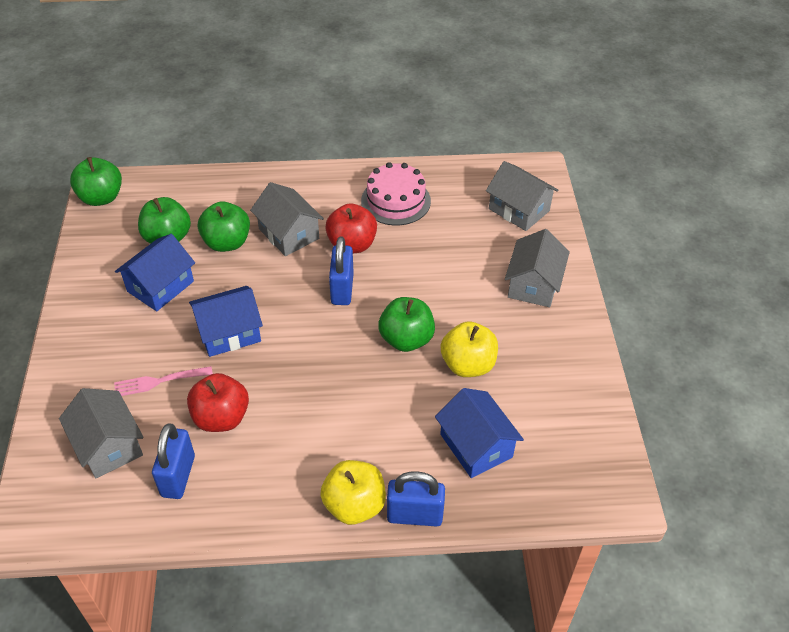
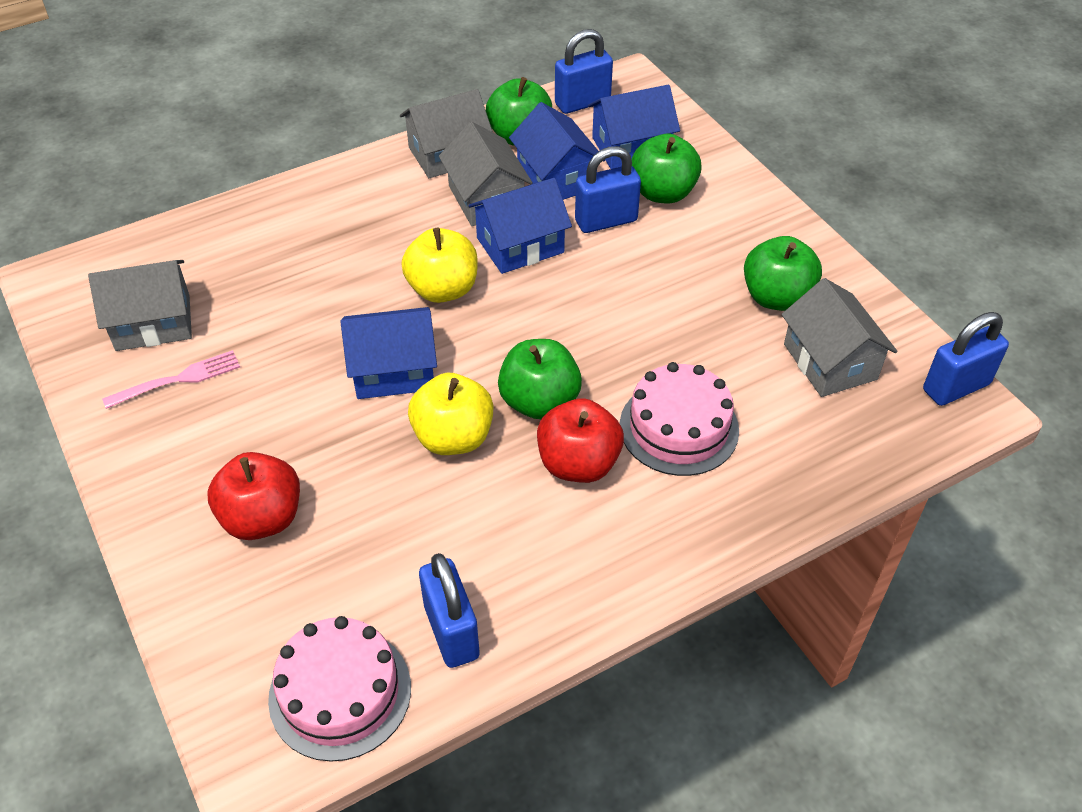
blue house: 3 -> 4
blue padlock: 3 -> 4
pink cake: 1 -> 2

